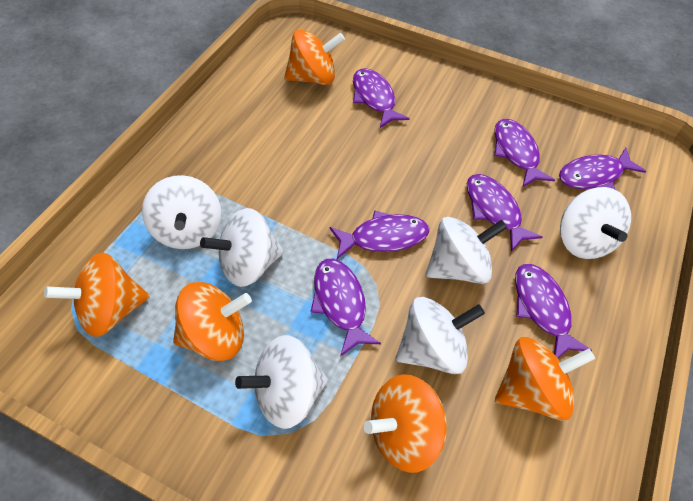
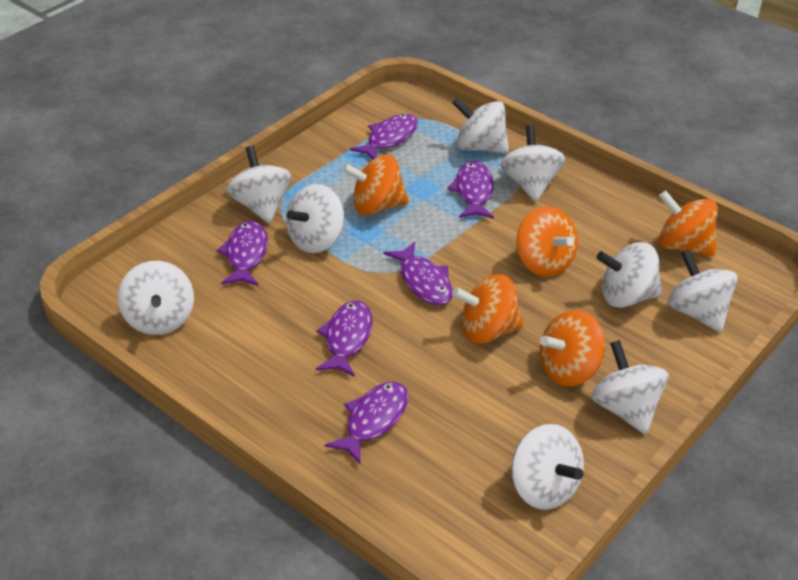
purple fish: 7 -> 6
white spinning top: 6 -> 9

